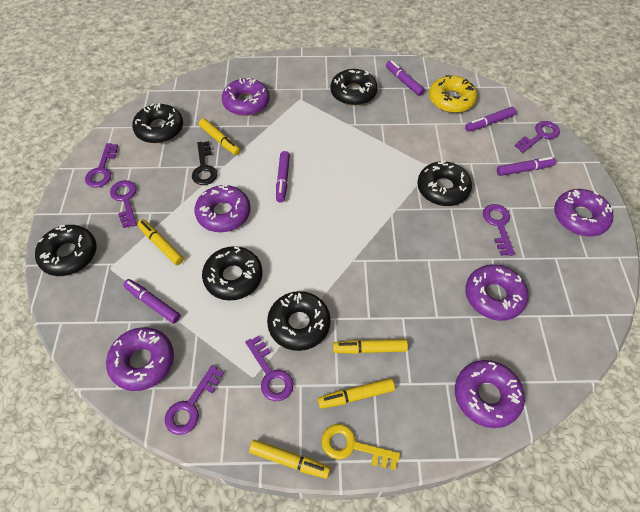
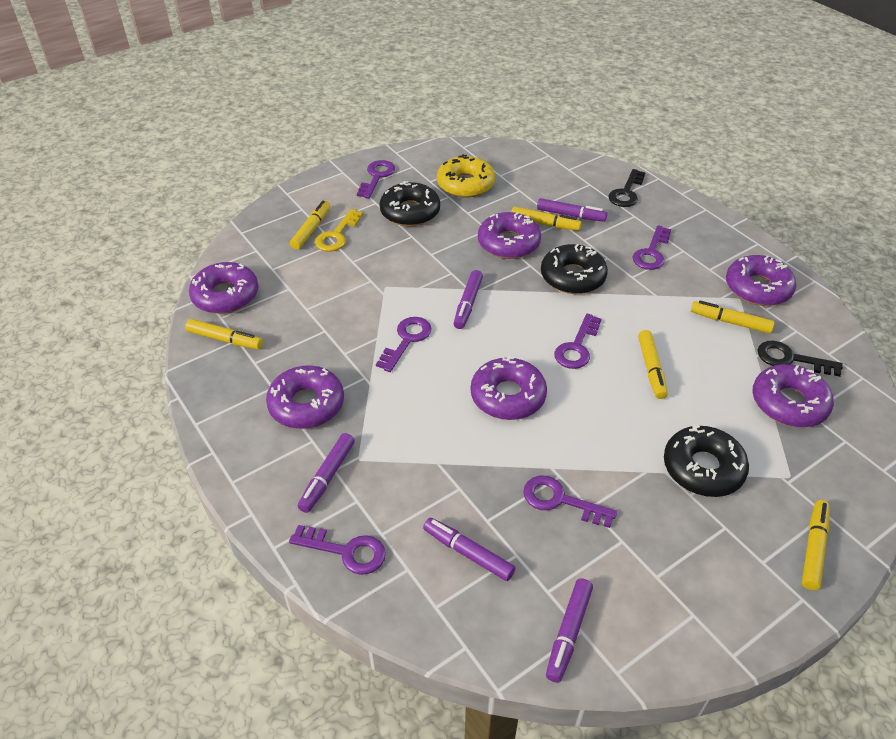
black donut: 6 -> 3
black key: 1 -> 2
yellow marker: 5 -> 6

